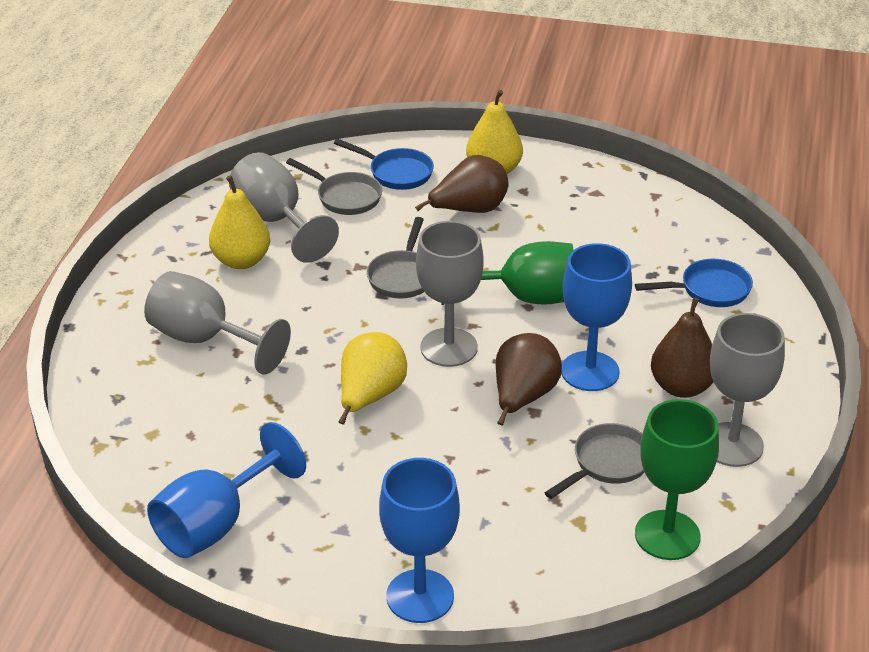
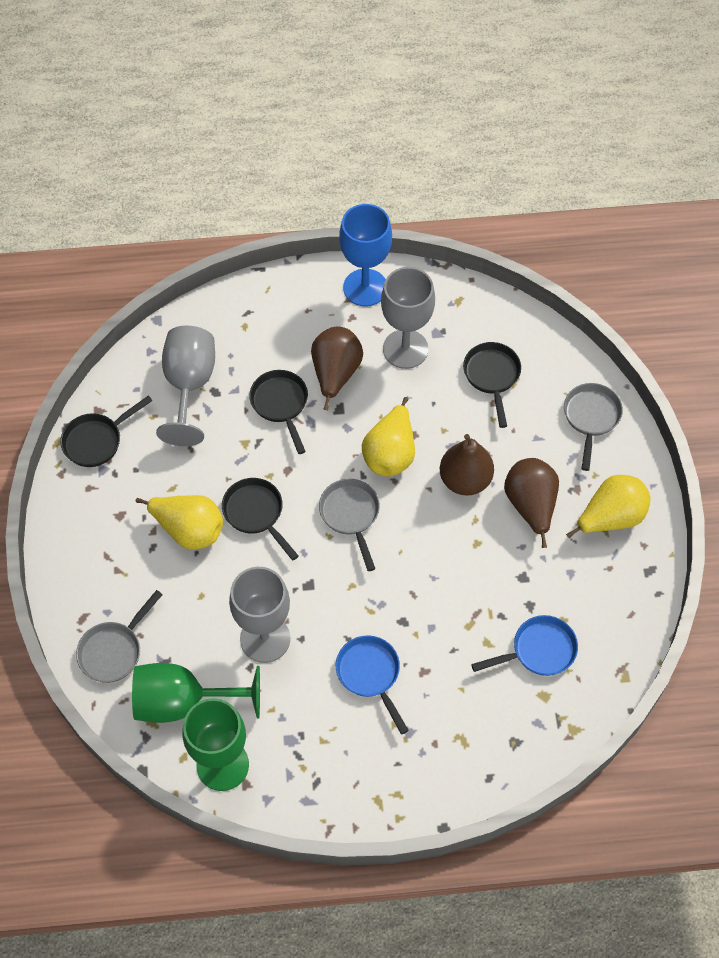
black pan: 0 -> 4
blue goblet: 3 -> 1
grey goblet: 4 -> 3

